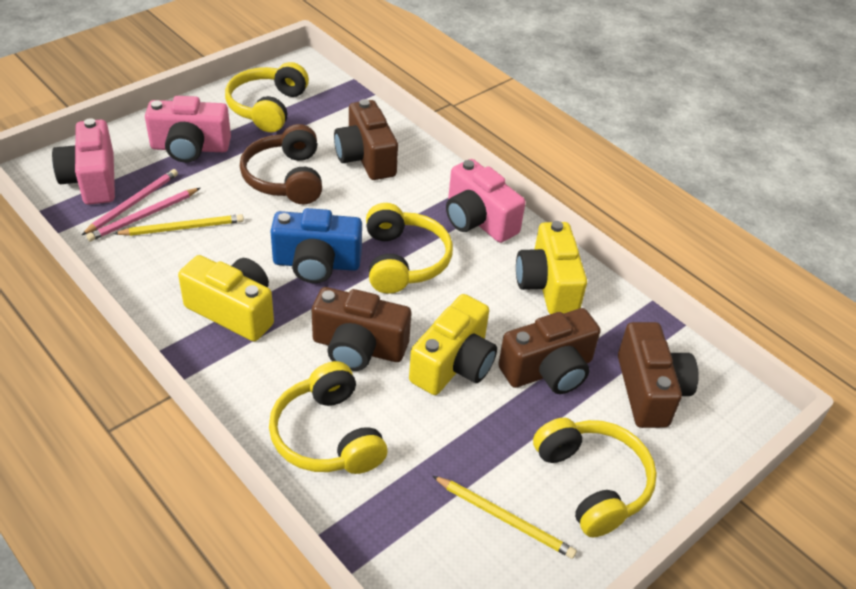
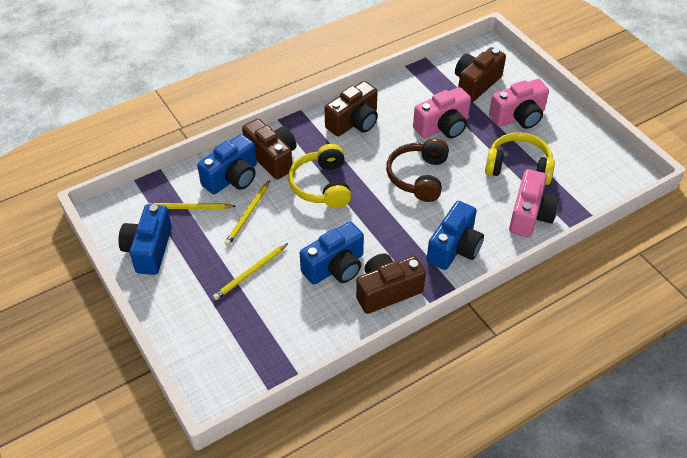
blue camera: 1 -> 4
pink pencil: 2 -> 0
yellow camera: 3 -> 0
yellow headphones: 4 -> 2
yellow pencil: 2 -> 3

